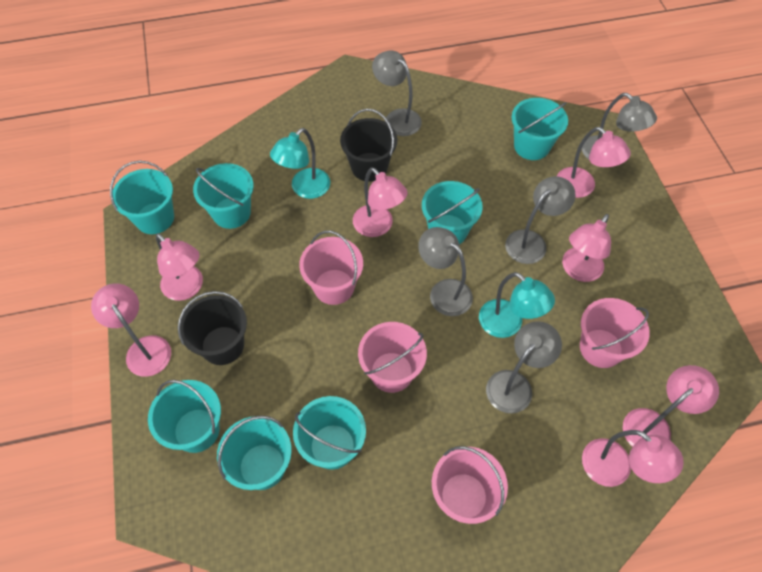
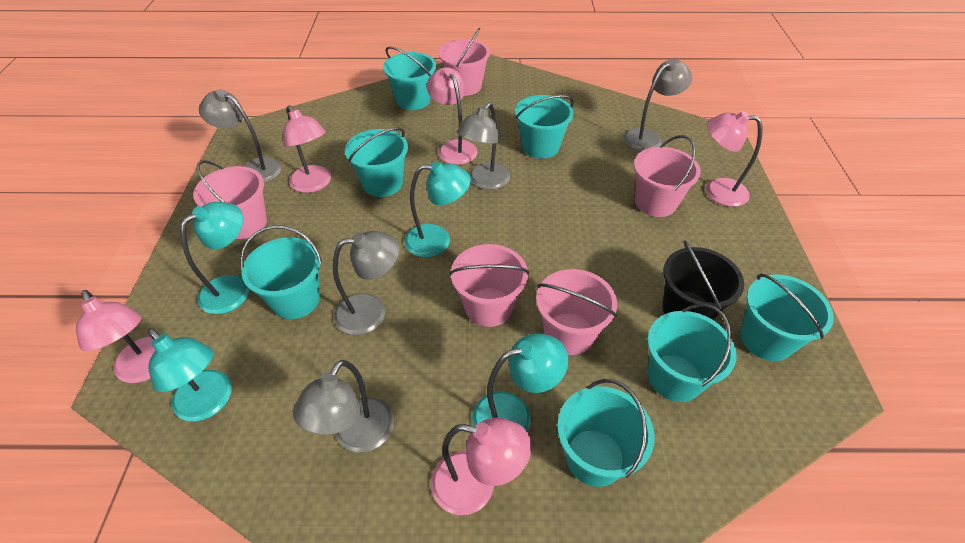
black bucket: 2 -> 1
pink bucket: 4 -> 5
pink lamp: 7 -> 5
turquoise lamp: 2 -> 4

